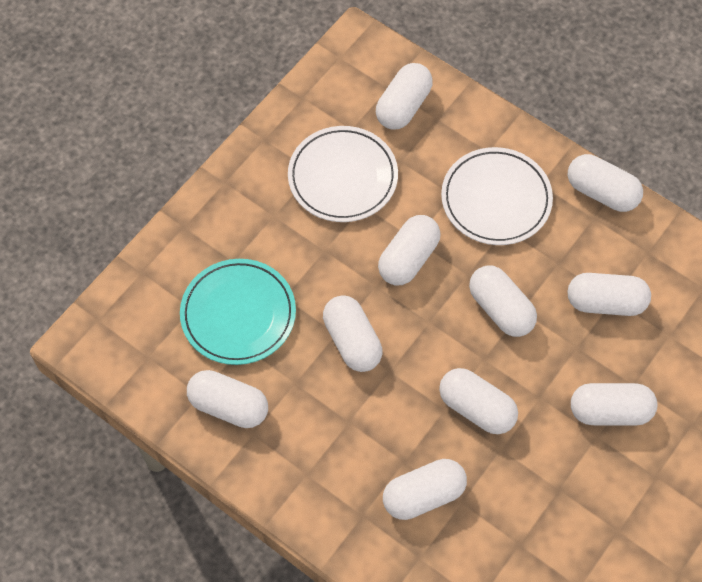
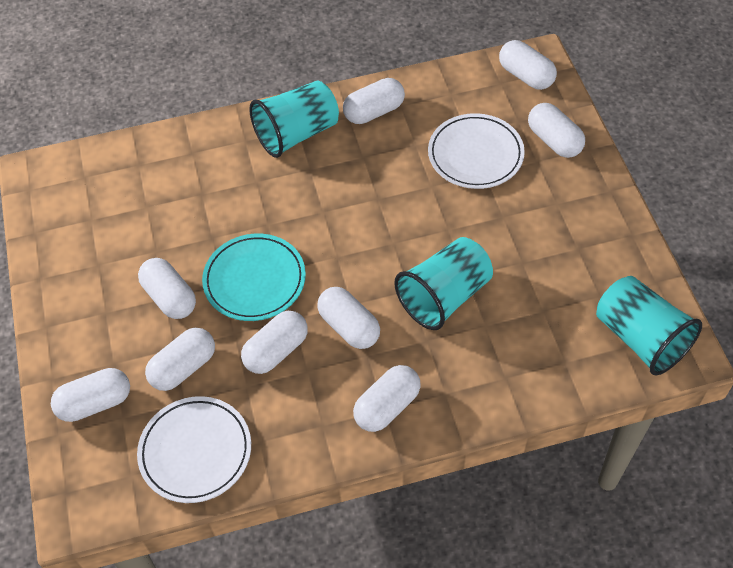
turquoise cup: 0 -> 3
white capsule: 10 -> 9

